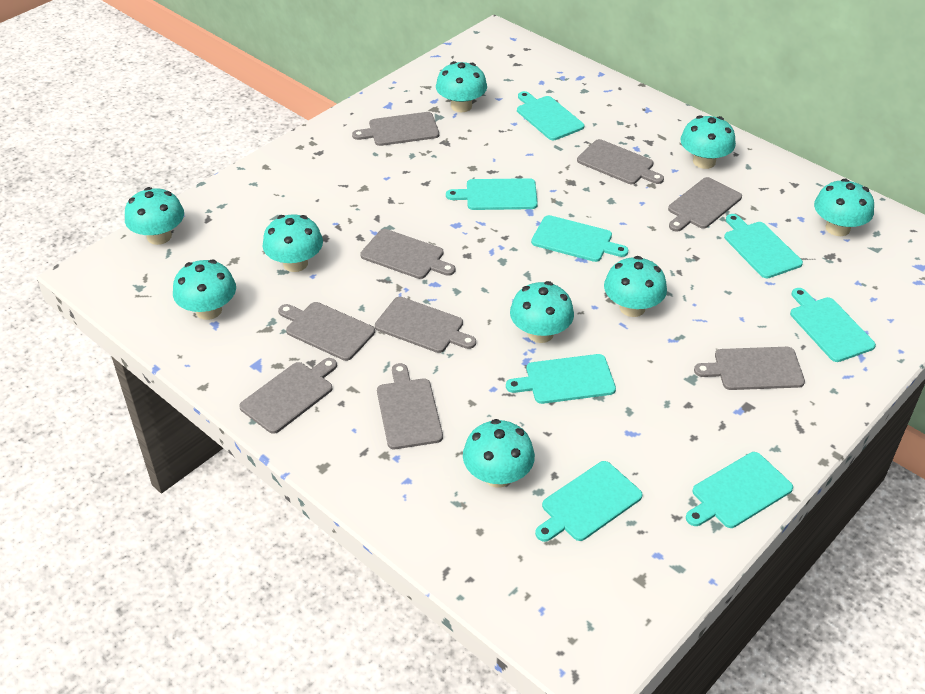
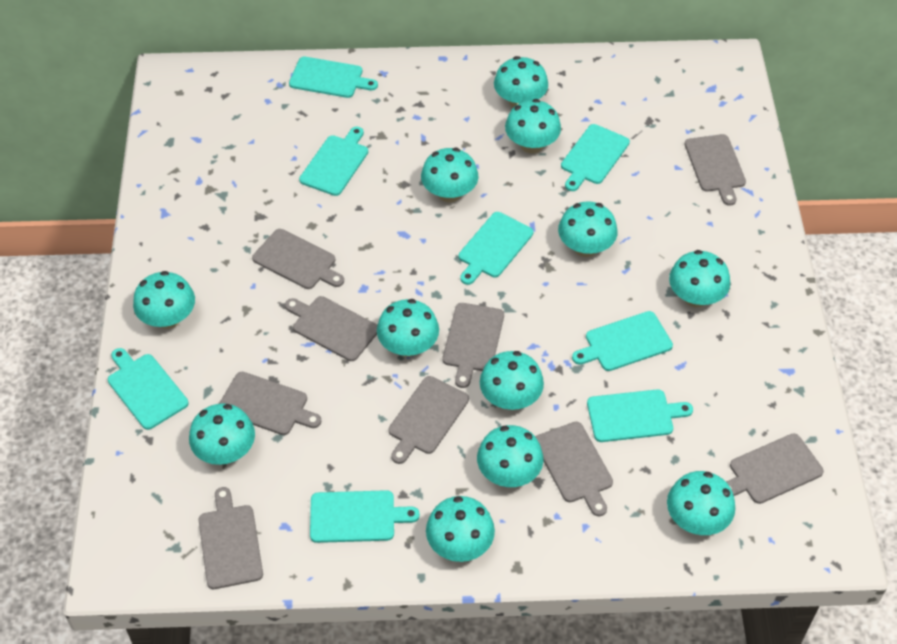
turquoise mushroom: 9 -> 12

